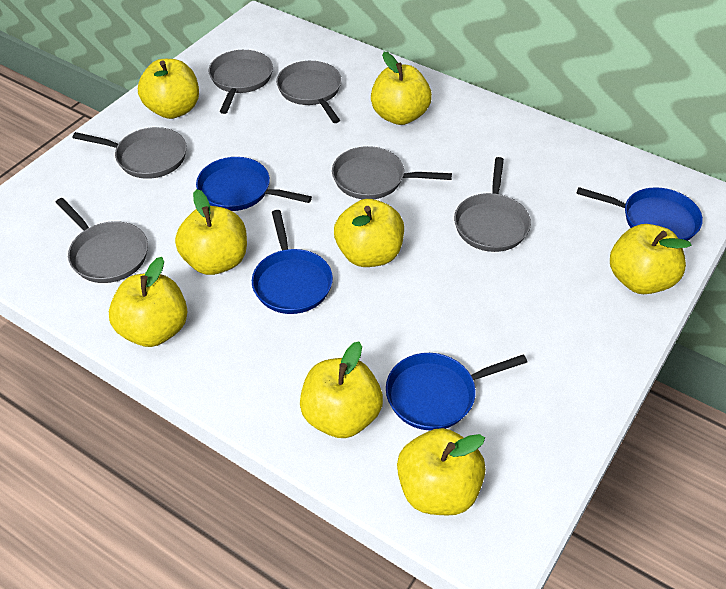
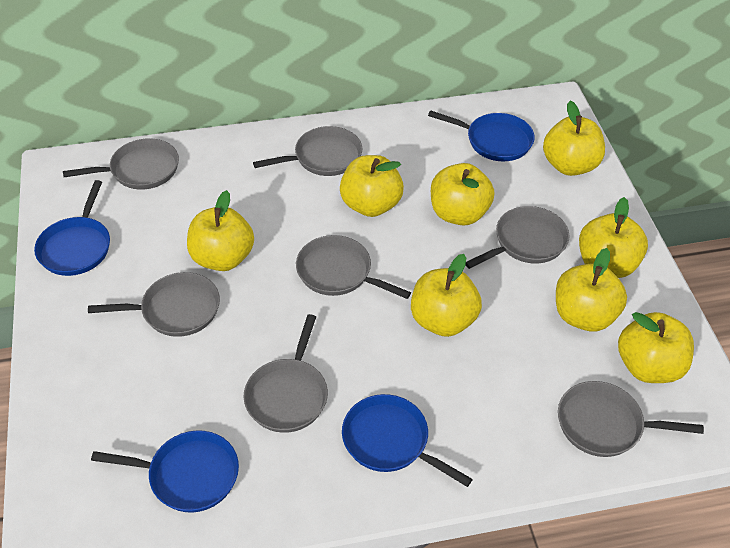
grey pan: 6 -> 7

